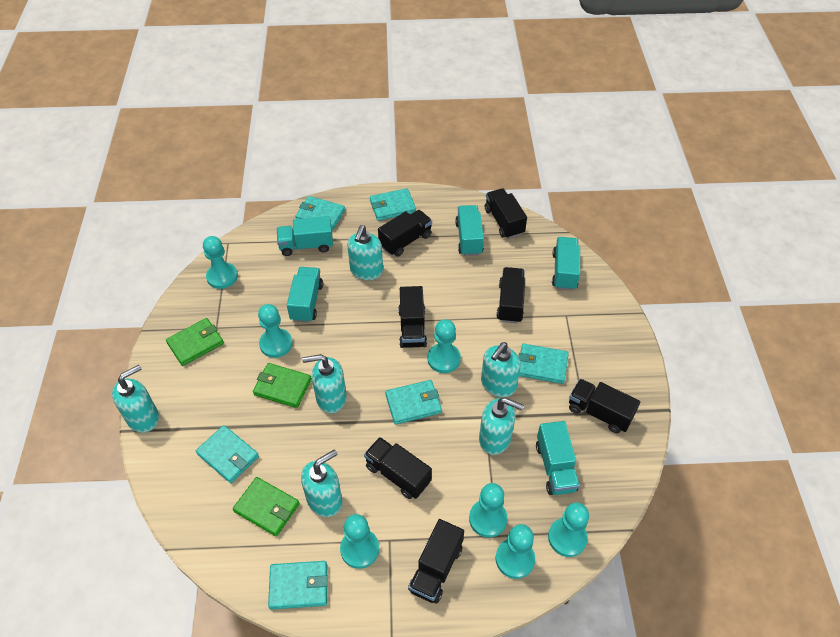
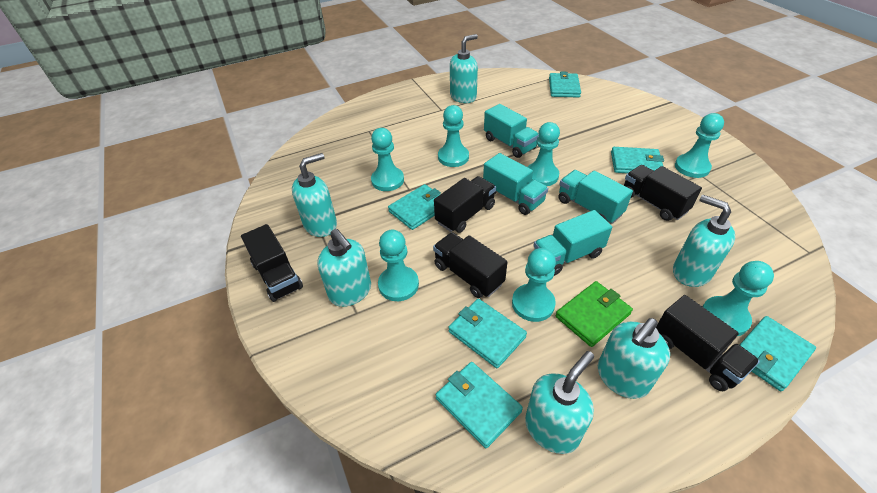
black truck: 7 -> 5
green wallet: 3 -> 1
turquoise truck: 5 -> 4

